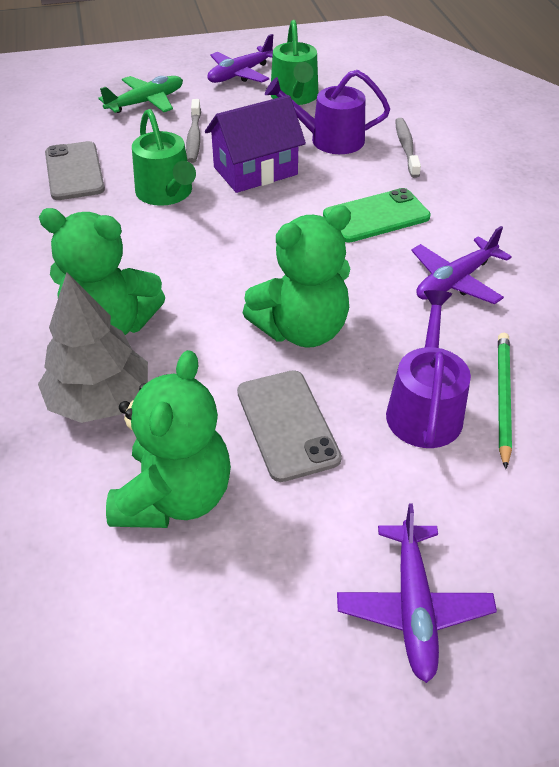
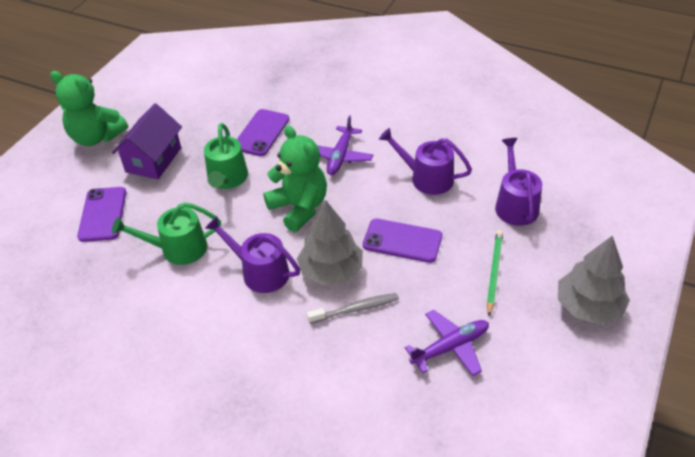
green phone: 1 -> 0
green plane: 1 -> 0
green teddy bear: 3 -> 2
grey phone: 2 -> 0
grey toothbrush: 2 -> 1
grey tree: 1 -> 2
purple phone: 0 -> 3
purple plane: 3 -> 2
purple watering can: 2 -> 3

